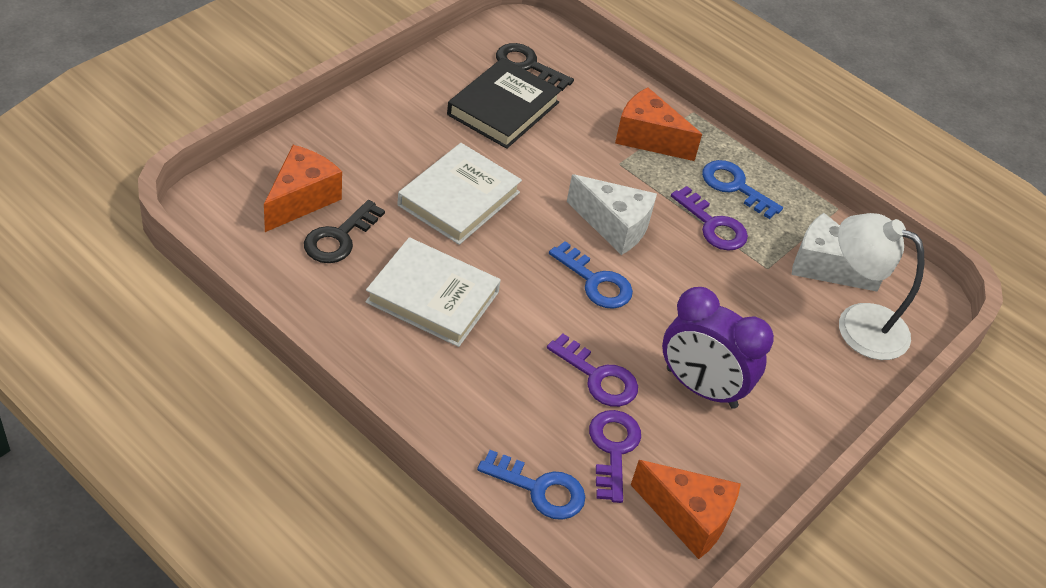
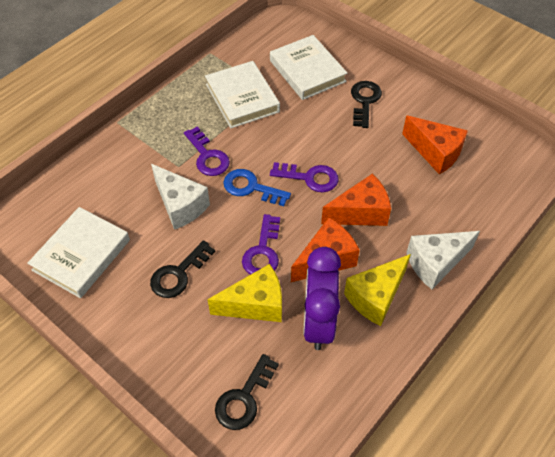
black book: 1 -> 0
black key: 2 -> 3
blue key: 3 -> 1
white book: 2 -> 3
white lamp: 1 -> 0
yellow cheese: 0 -> 2

